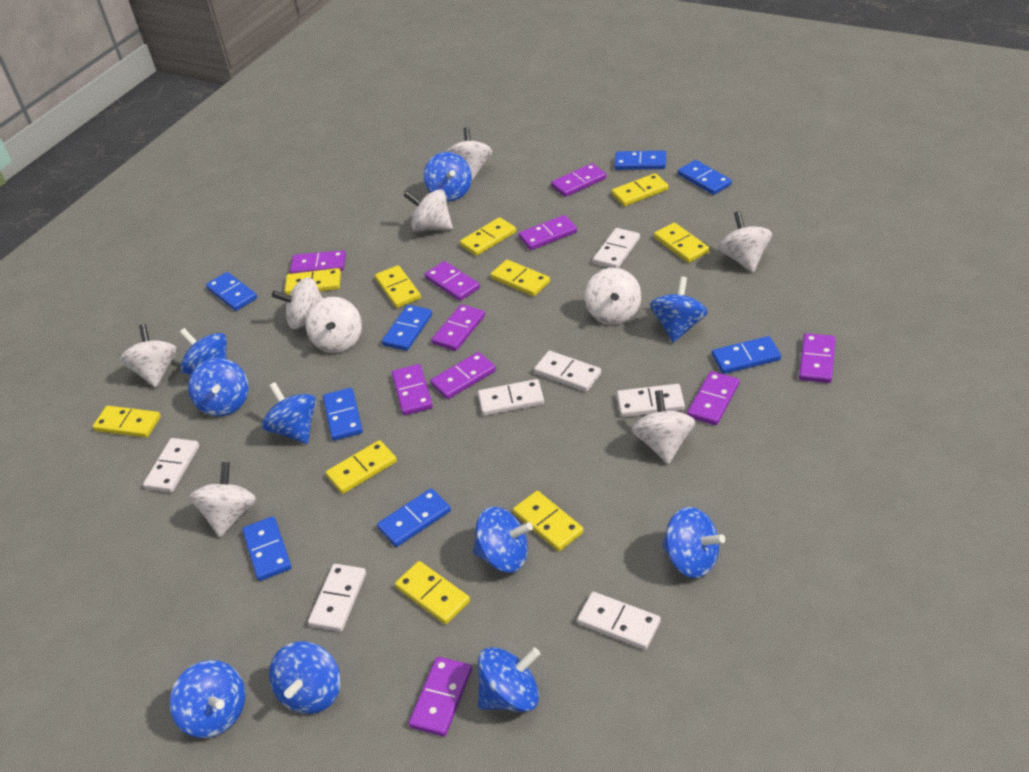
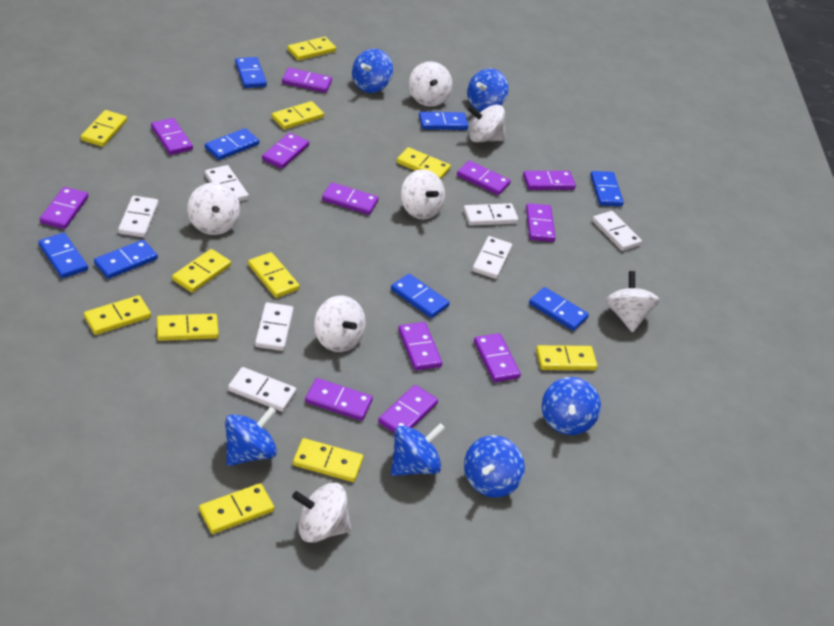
blue spinning top: 10 -> 6
purple domino: 10 -> 12
white spinning top: 9 -> 7
yellow domino: 10 -> 11

